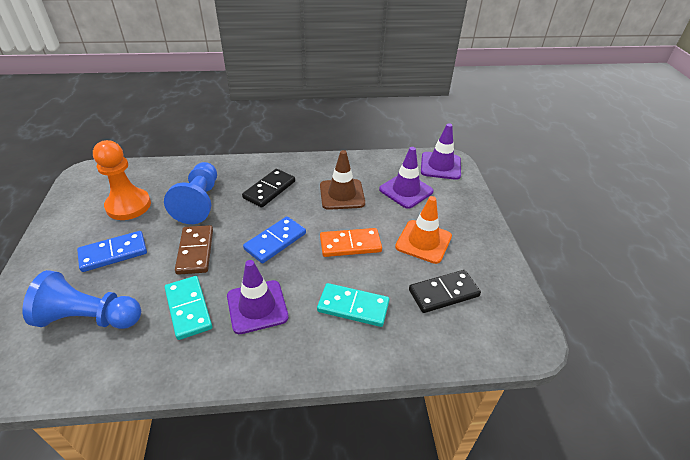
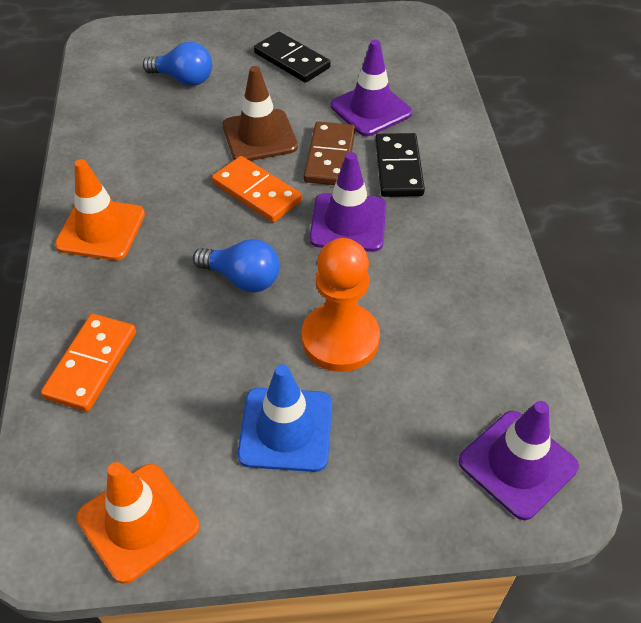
blue domino: 2 -> 0
blue light bulb: 0 -> 2
blue pawn: 2 -> 0
blue traffic cone: 0 -> 1
orange domino: 1 -> 2
orange traffic cone: 1 -> 2
turquoise domino: 2 -> 0

